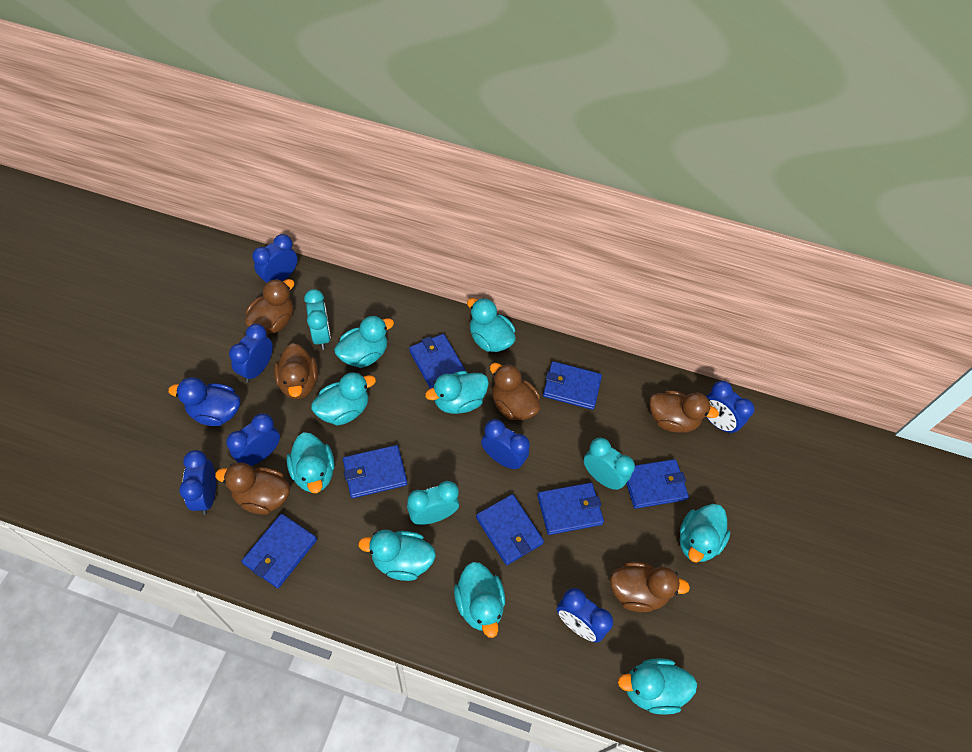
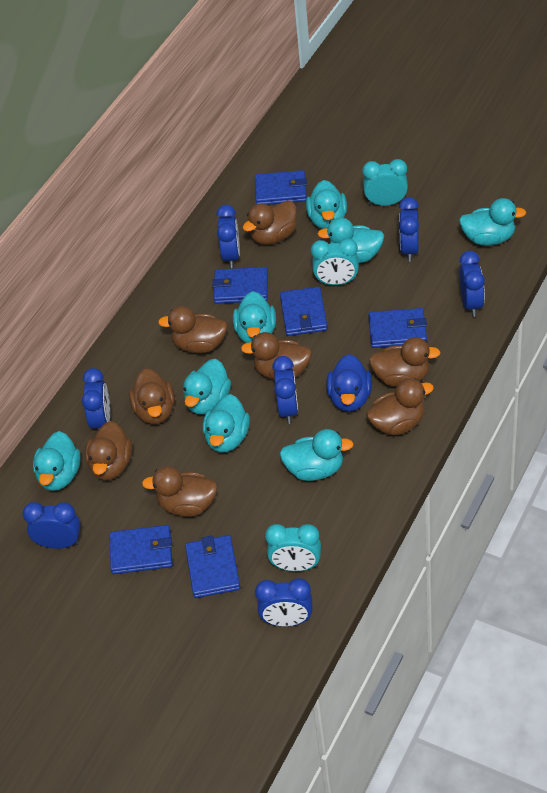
blue wallet: 7 -> 6
brown duck: 6 -> 8
turquoise duck: 9 -> 8

